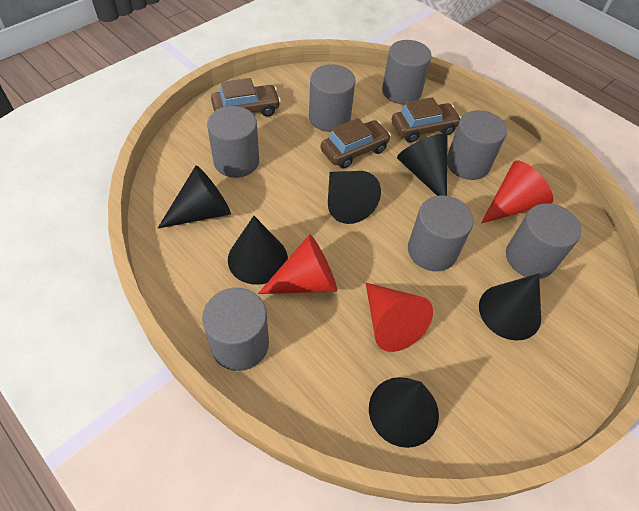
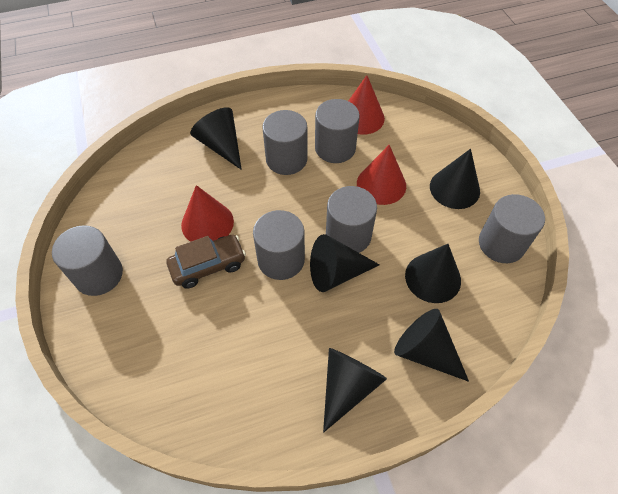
brown car: 3 -> 1
grey cylinder: 7 -> 6

